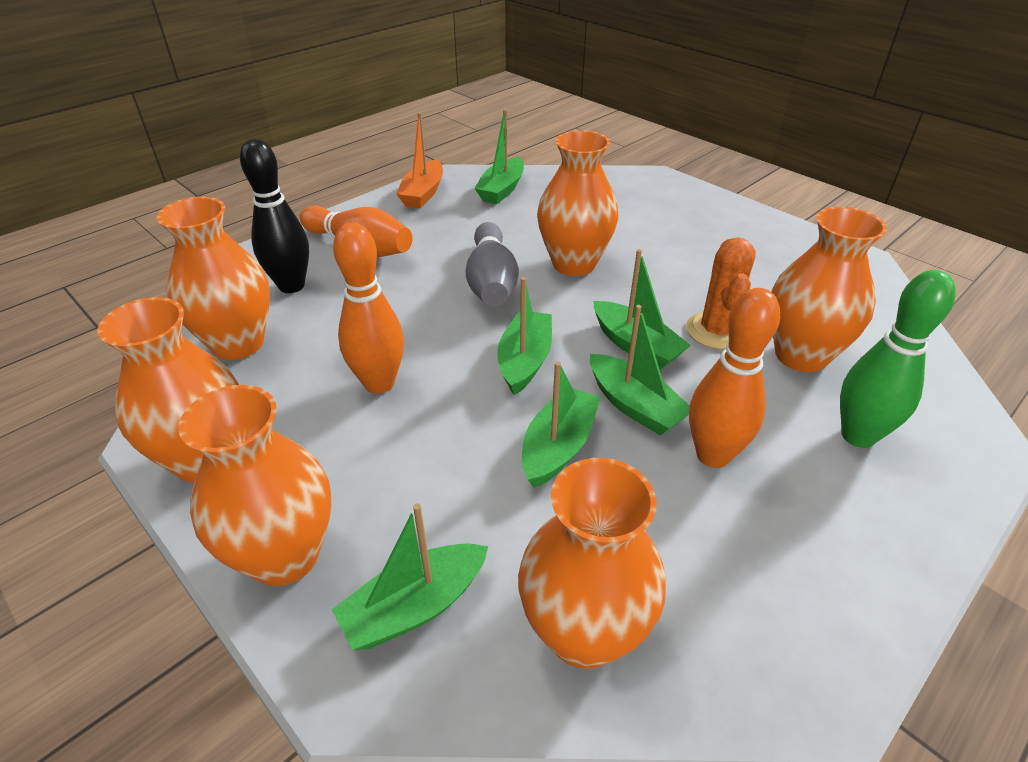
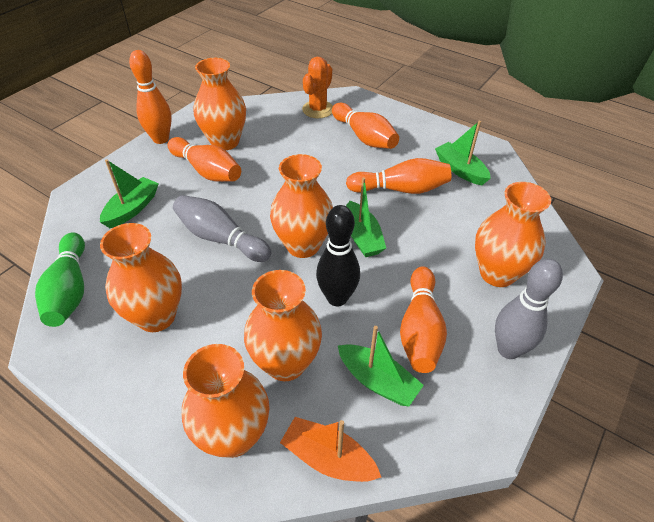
green boat: 6 -> 4
grey bowling pin: 1 -> 2
orange bowling pin: 3 -> 5

